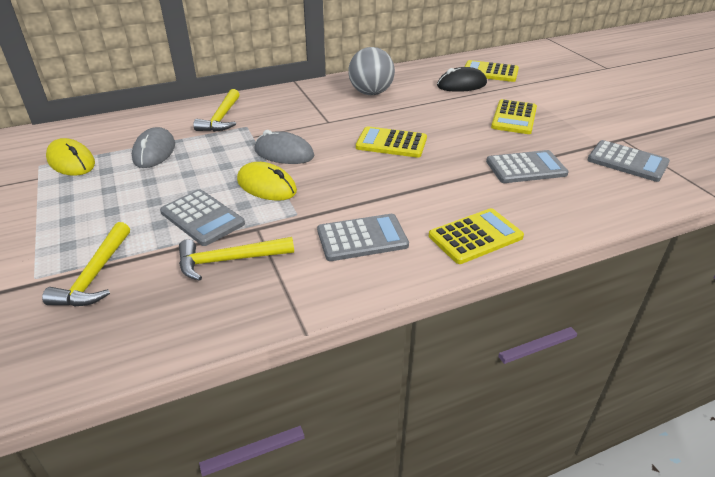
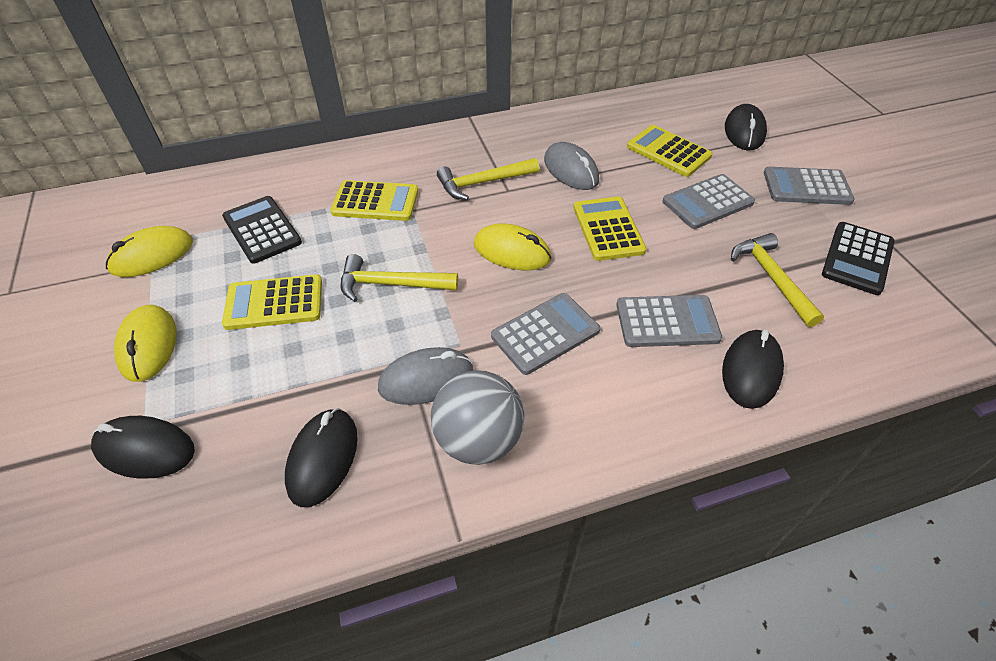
black calculator: 0 -> 2
black mouse: 1 -> 4
yellow mouse: 2 -> 3

